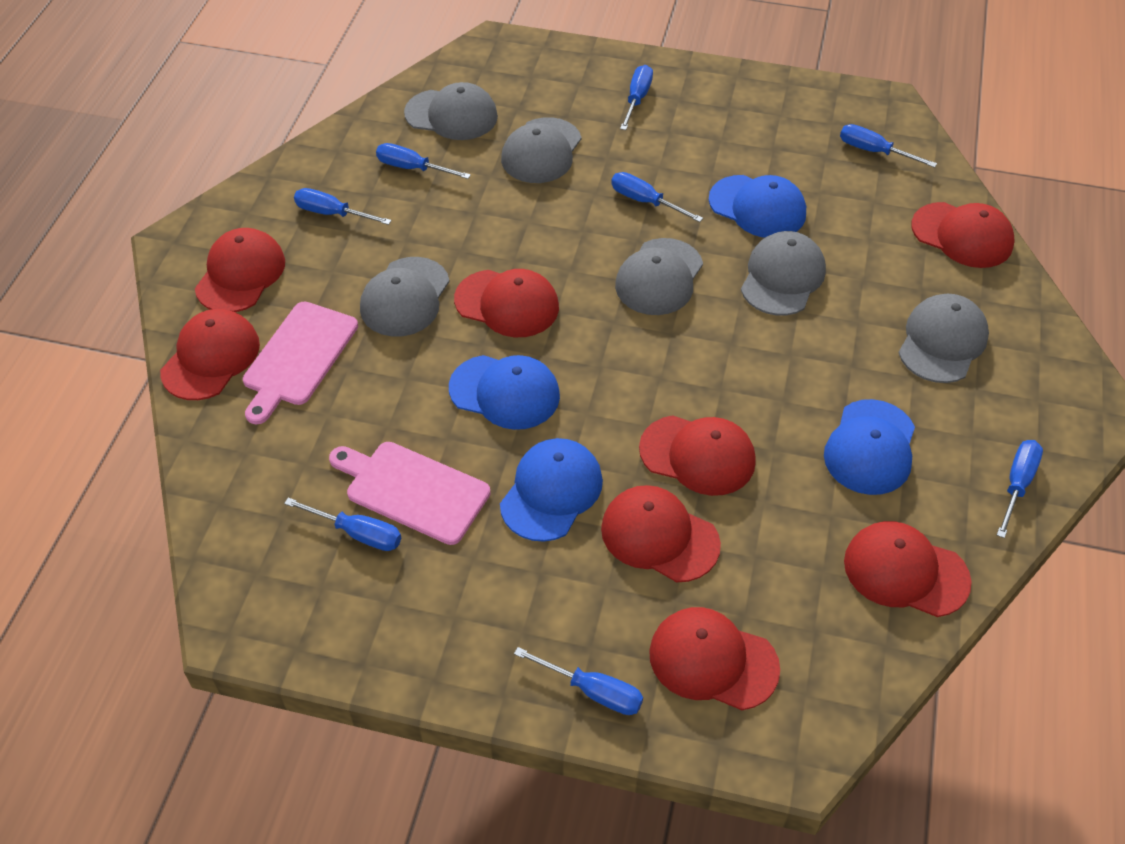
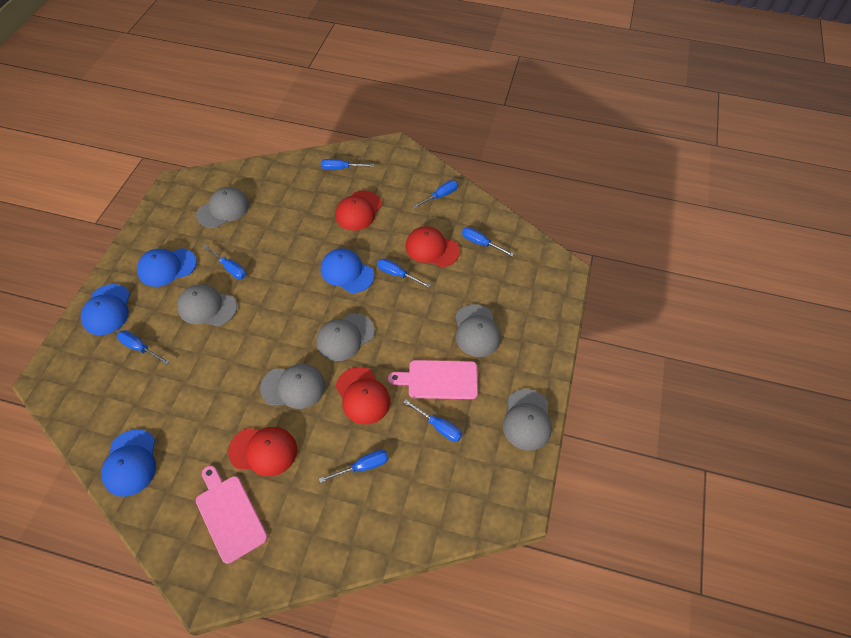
red cap: 8 -> 4

